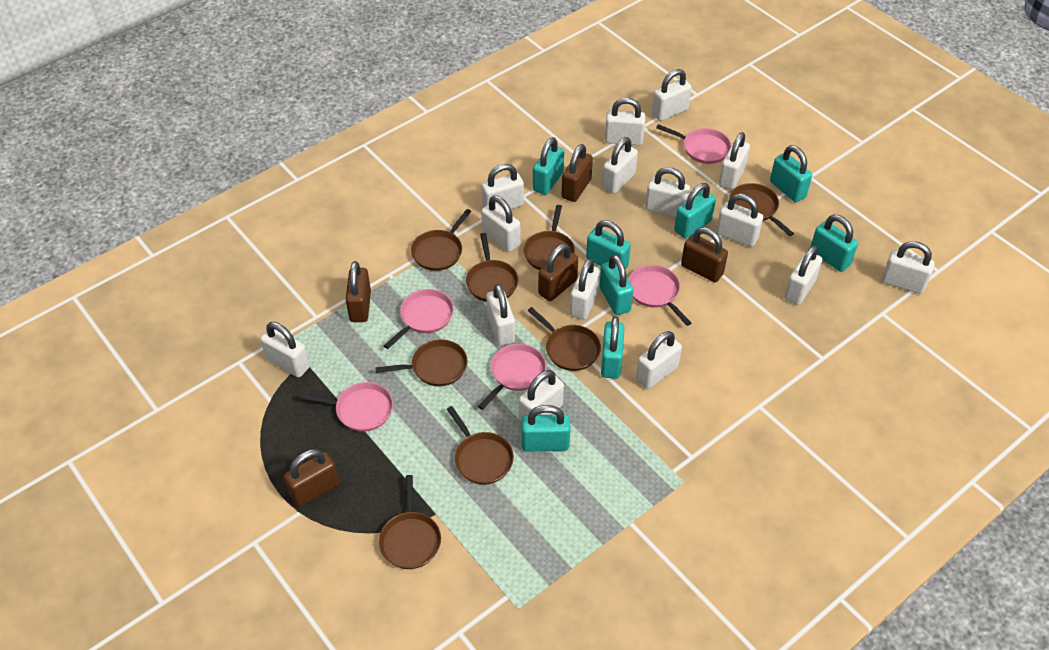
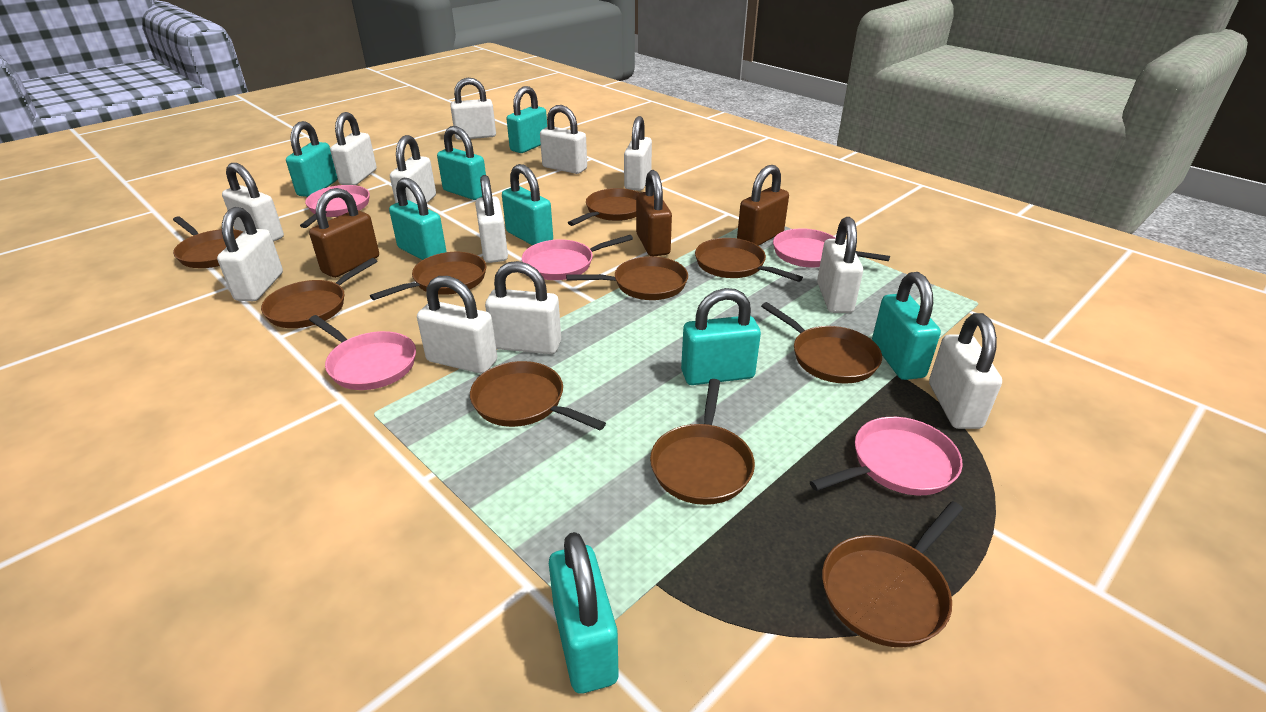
brown padlock: 5 -> 3
brown pan: 8 -> 10
white padlock: 15 -> 12

